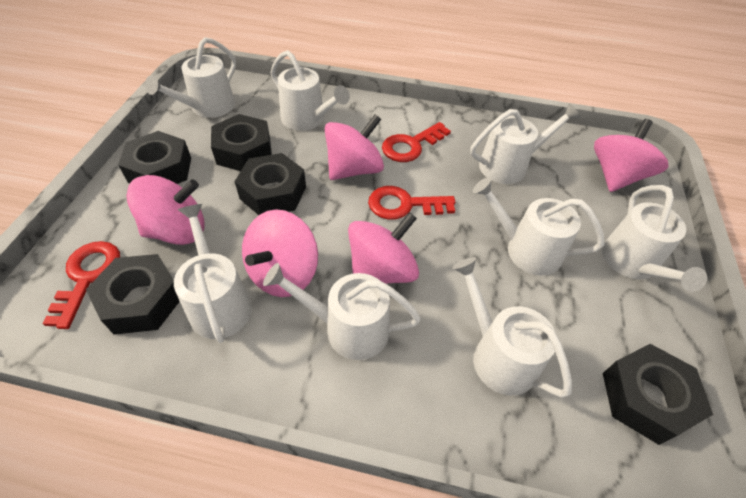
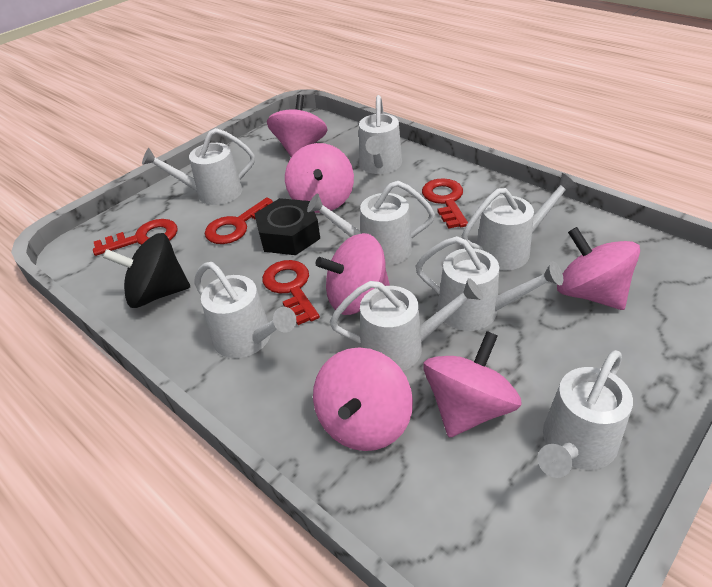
black nut: 5 -> 1
black spinning top: 0 -> 1
pink spinning top: 5 -> 6
red key: 3 -> 4

